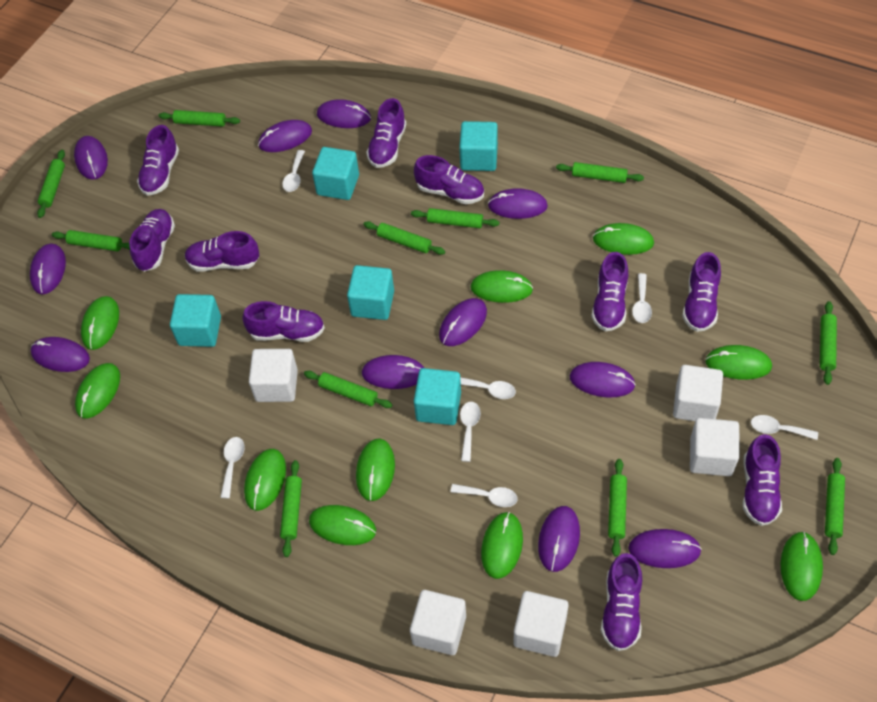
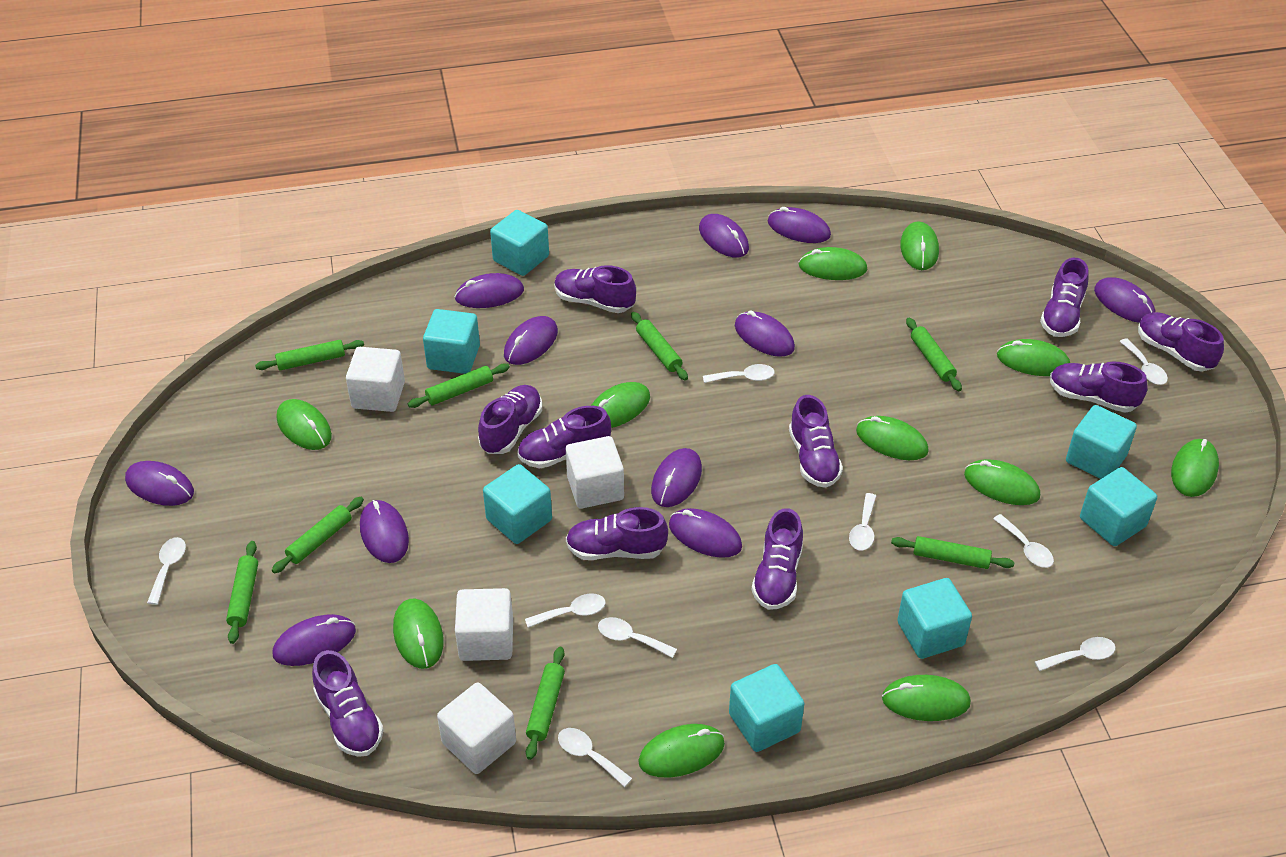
green mouse: 10 -> 11
green rolling pin: 11 -> 8
turquoise cube: 5 -> 7
white cube: 5 -> 4
white spoon: 7 -> 9

